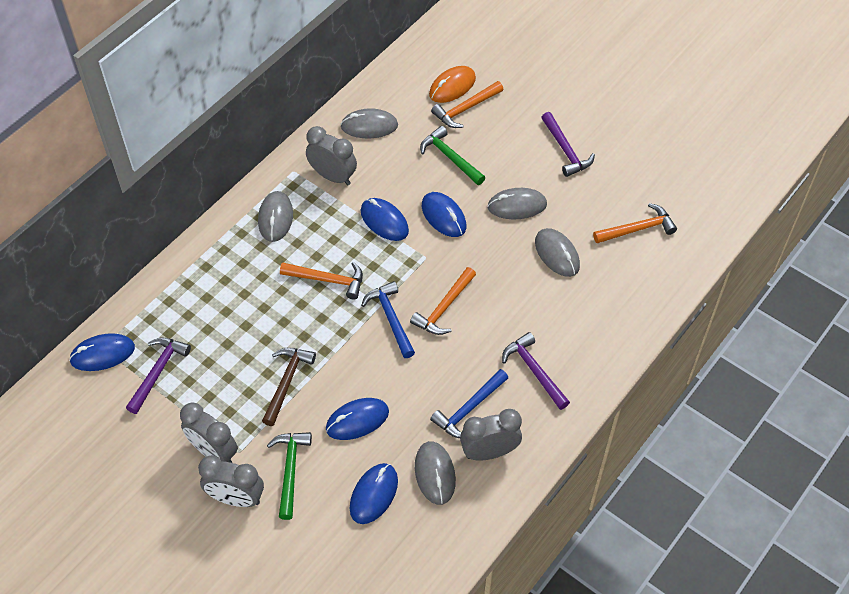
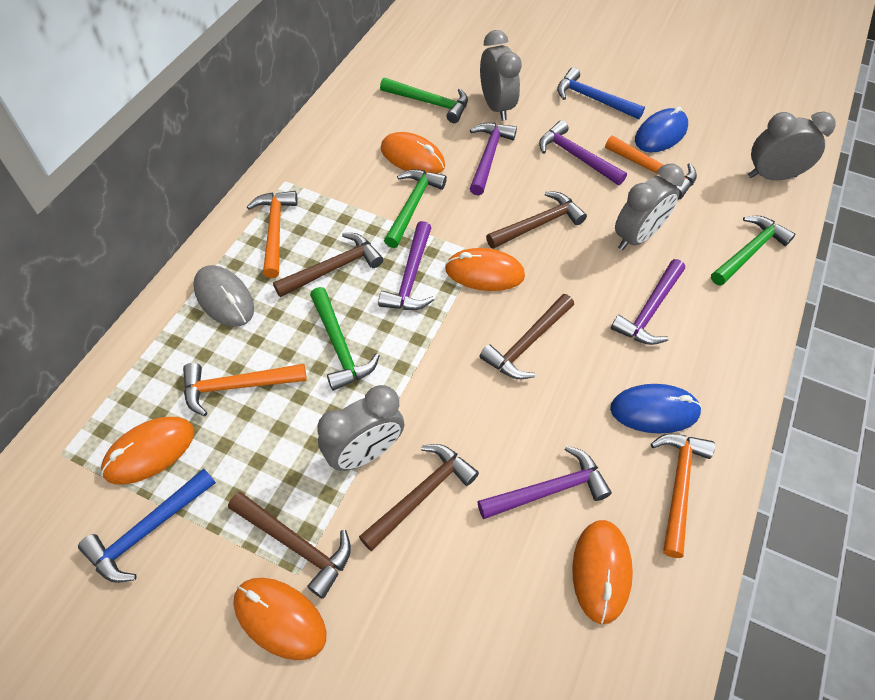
blue mouse: 5 -> 2
brown hammer: 1 -> 5
green hammer: 2 -> 4
grey mouse: 5 -> 1
orange mouse: 1 -> 5
purple hammer: 3 -> 5

